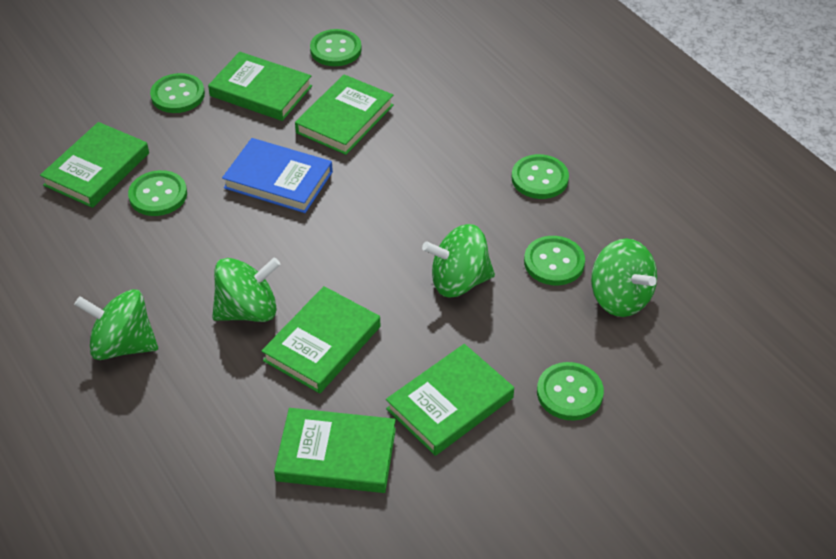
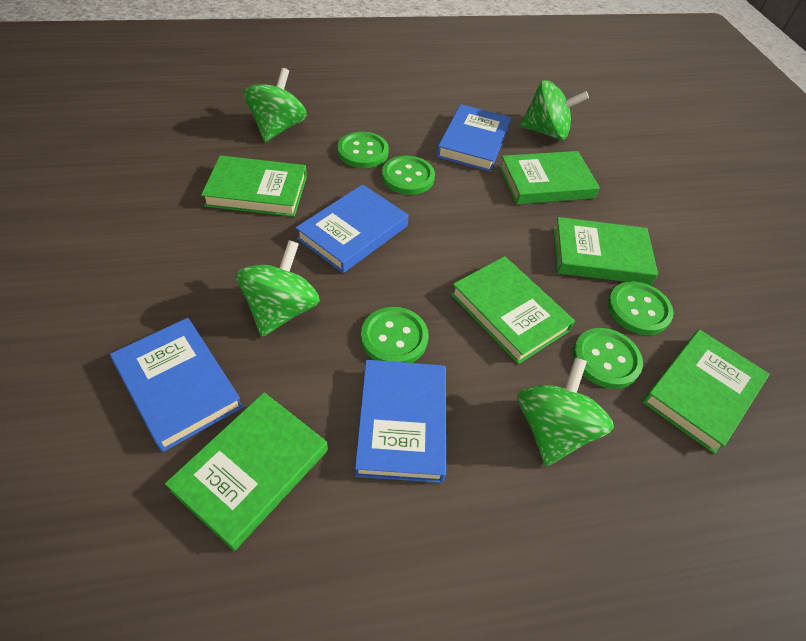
blue book: 1 -> 4
green button: 6 -> 5

